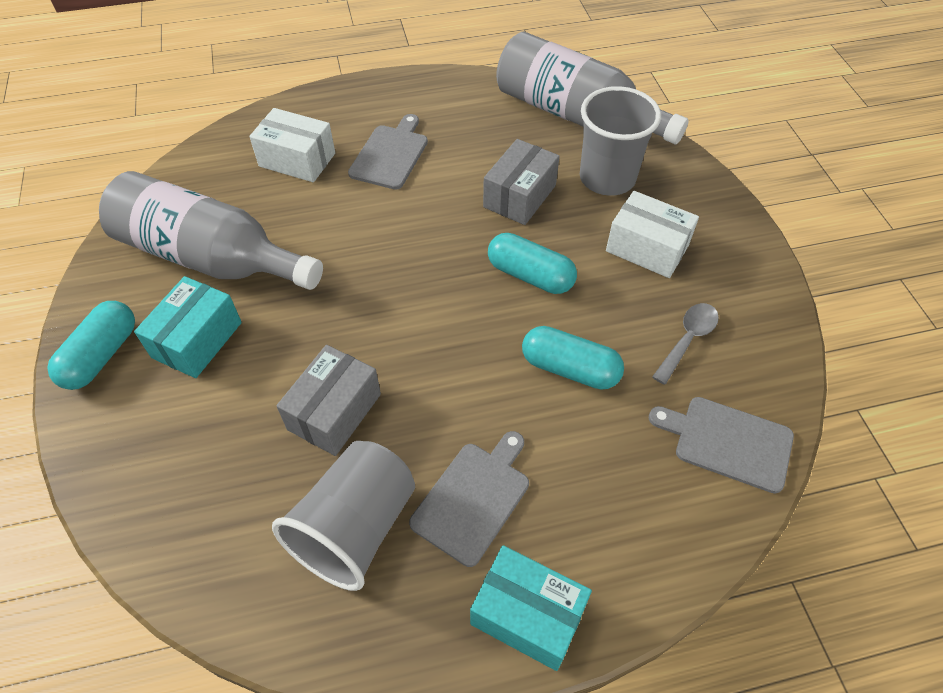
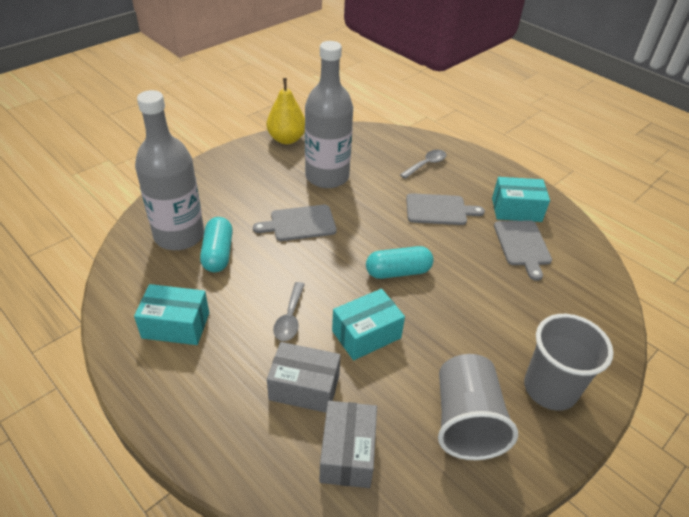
grey spoon: 1 -> 2
turquoise box: 2 -> 3
turquoise capsule: 3 -> 2
white box: 2 -> 0
yellow pear: 0 -> 1

